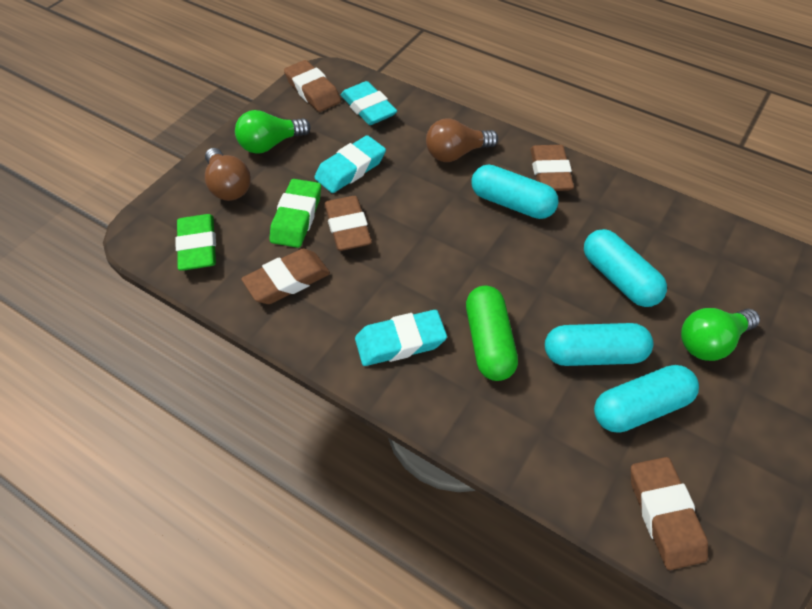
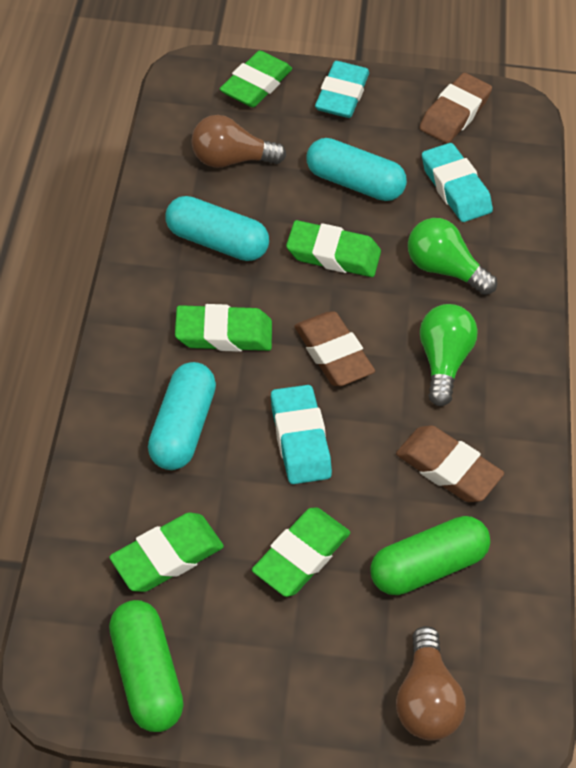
brown eraser: 5 -> 3
green capsule: 1 -> 2
green eraser: 2 -> 5
turquoise capsule: 4 -> 3

